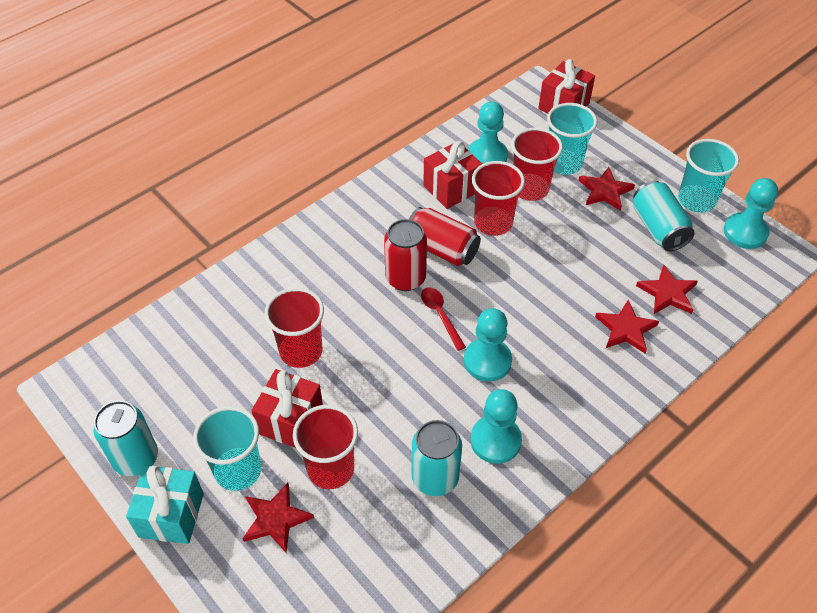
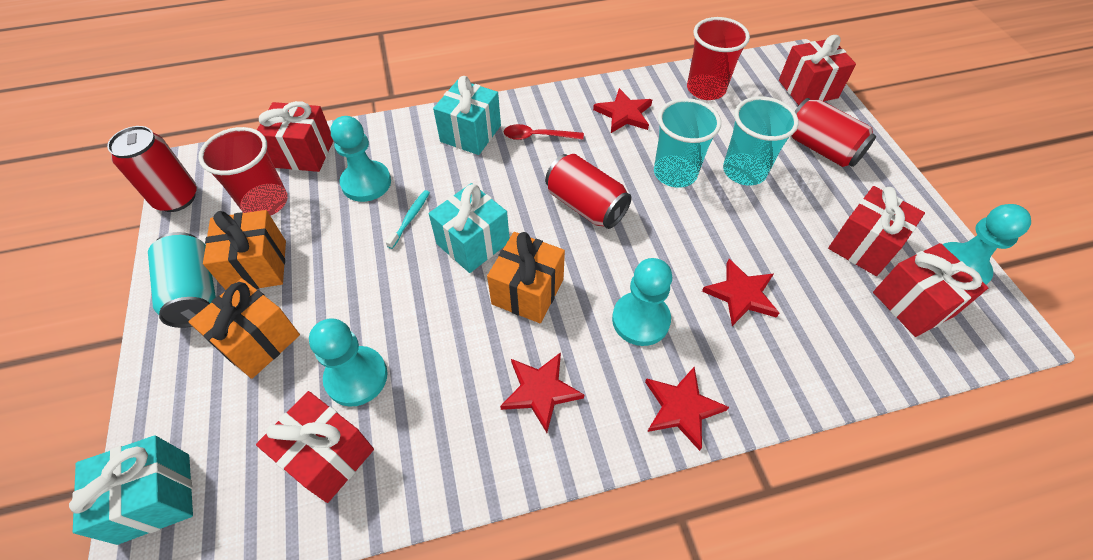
orange gift: 0 -> 3
red can: 2 -> 3
red cup: 4 -> 2
red gift: 3 -> 5
turquoise can: 3 -> 1
turquoise cup: 3 -> 2
turquoise gift: 1 -> 3
turquoise toothbrush: 0 -> 1

